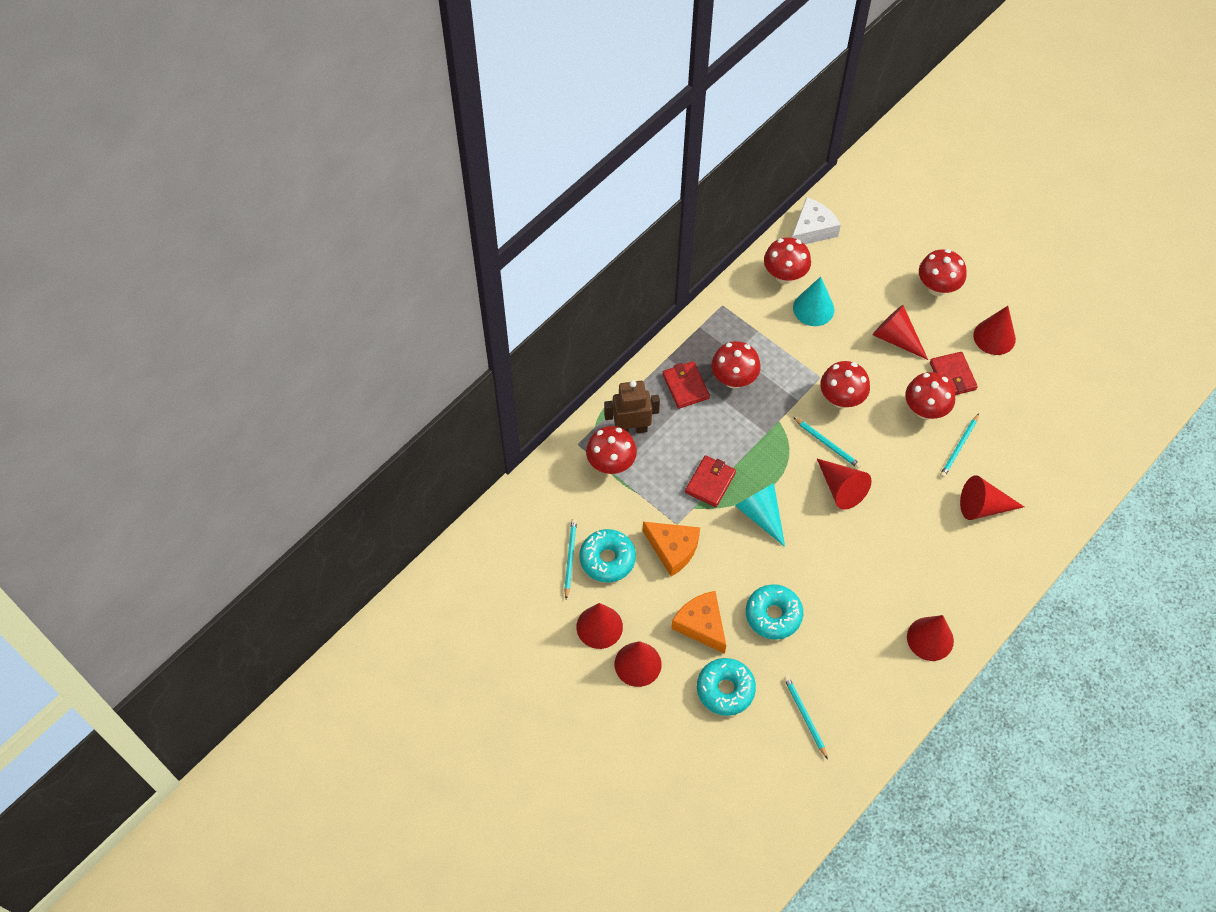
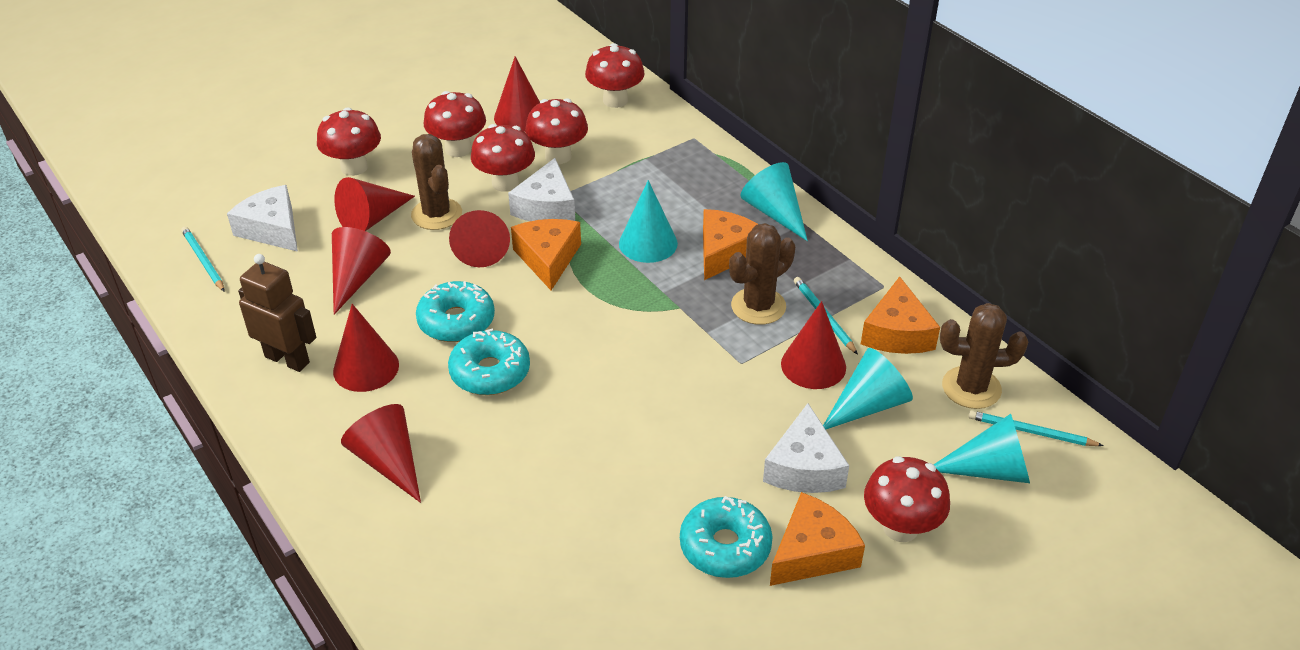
brown cactus: 0 -> 3
orange cheese: 2 -> 4
red wallet: 3 -> 0
turquoise cone: 2 -> 4
turquoise pencil: 4 -> 3
white cheese: 1 -> 3

